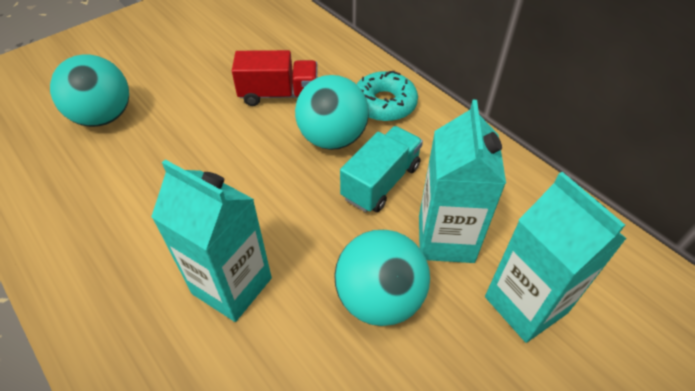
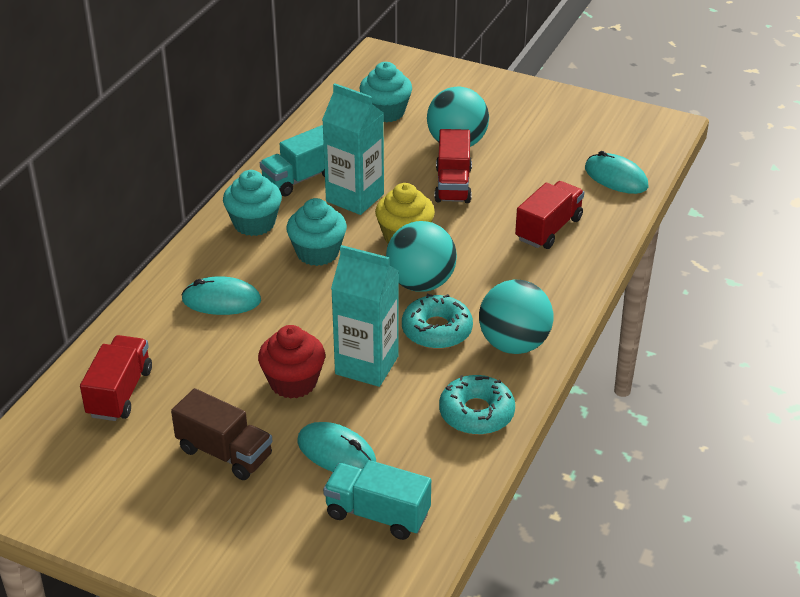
brown truck: 0 -> 1
red cupcake: 0 -> 1
red truck: 1 -> 3
turquoise carton: 3 -> 2
turquoise cupcake: 0 -> 3
turquoise donut: 1 -> 2
turquoise mouse: 0 -> 3
turquoise truck: 1 -> 2
yellow cupcake: 0 -> 1

